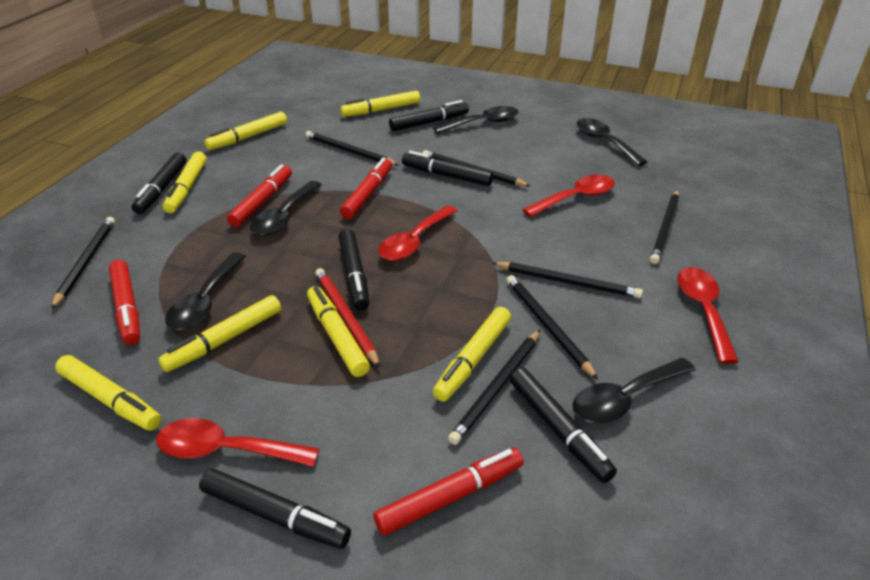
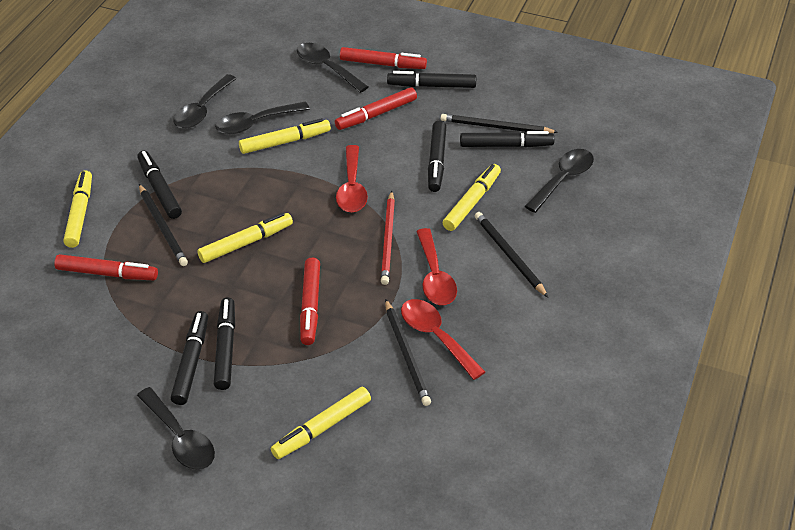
black pencil: 7 -> 4
red spoon: 4 -> 3
yellow marker: 7 -> 5

